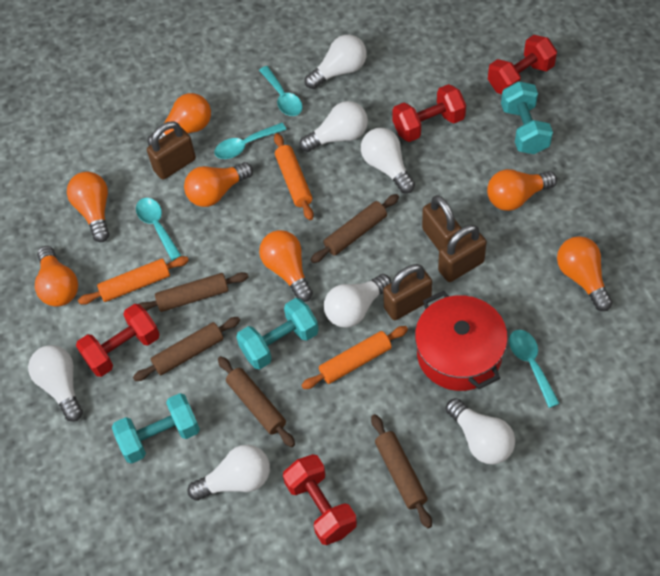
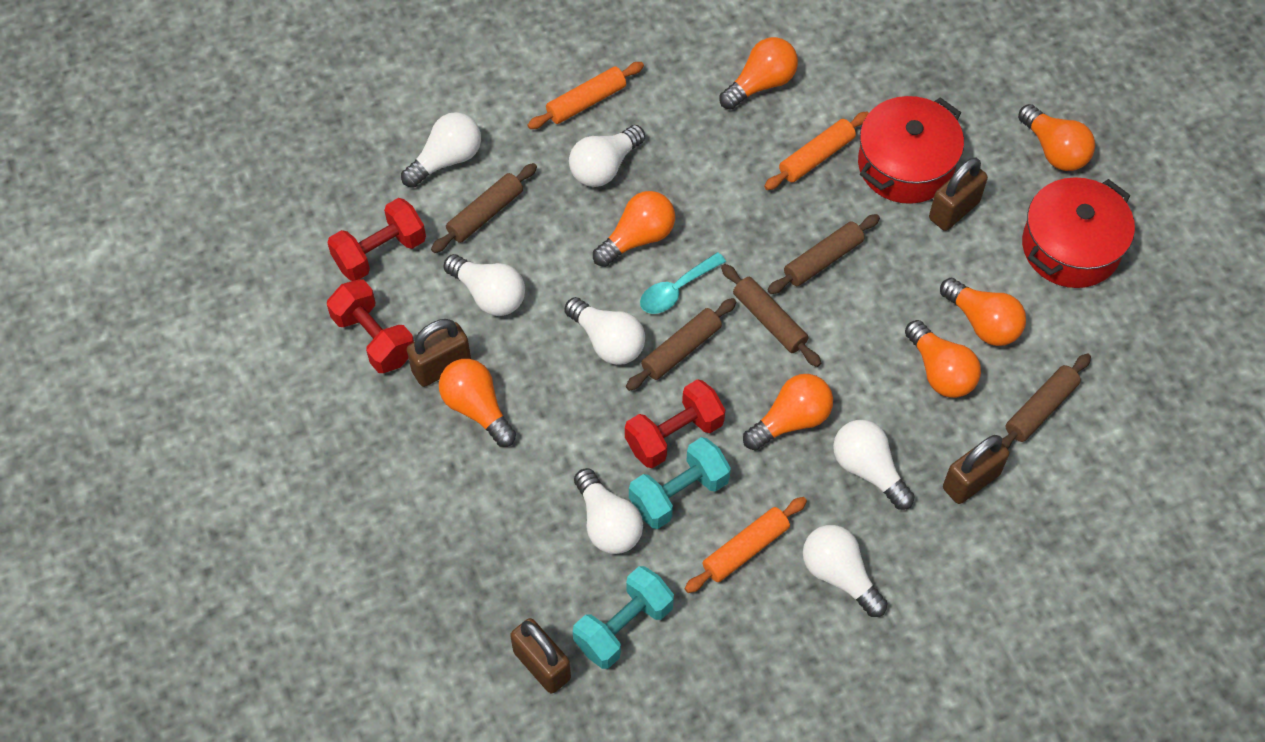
red dumbbell: 4 -> 3
red pot: 1 -> 2
turquoise dumbbell: 3 -> 2
turquoise spoon: 4 -> 1

